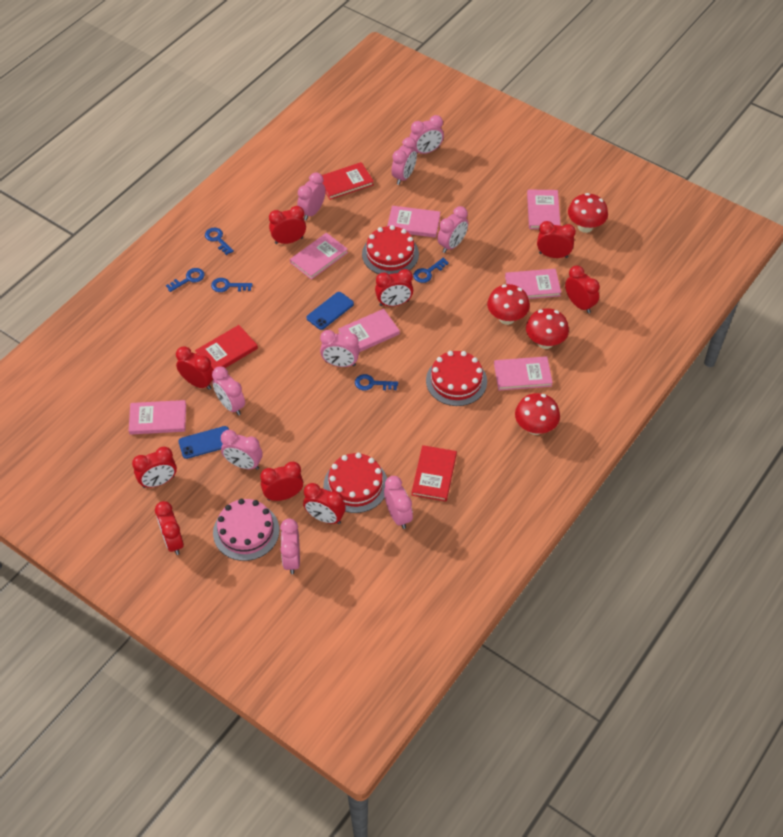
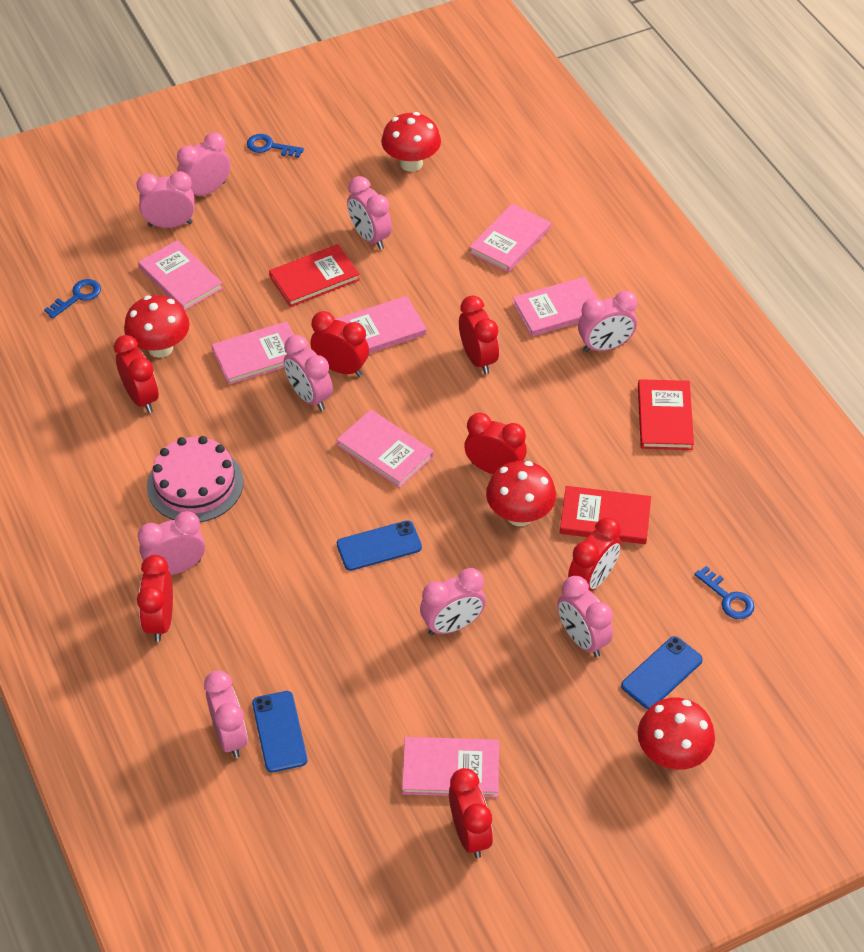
blue key: 5 -> 3
blue phone: 2 -> 3
red cake: 3 -> 0
red clock: 9 -> 7

